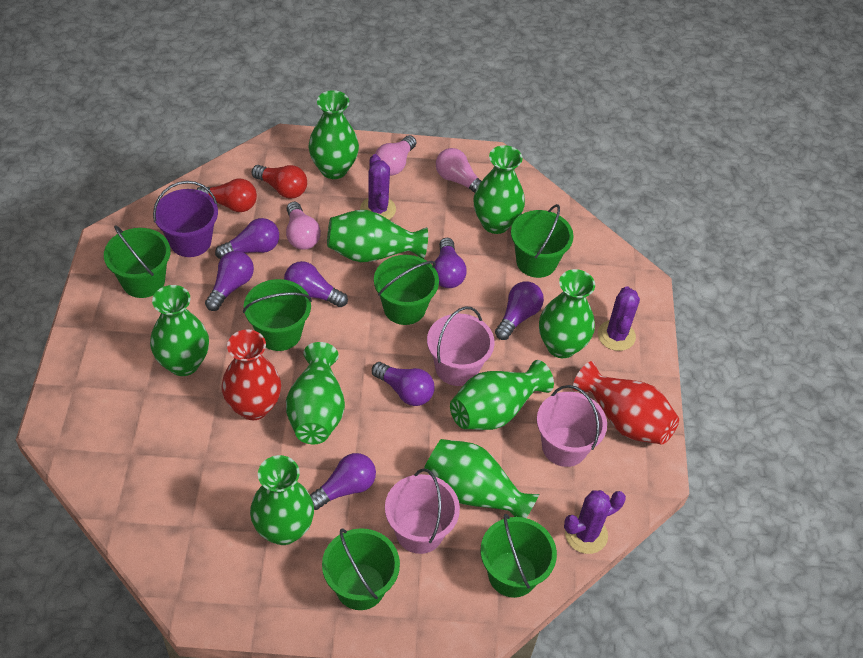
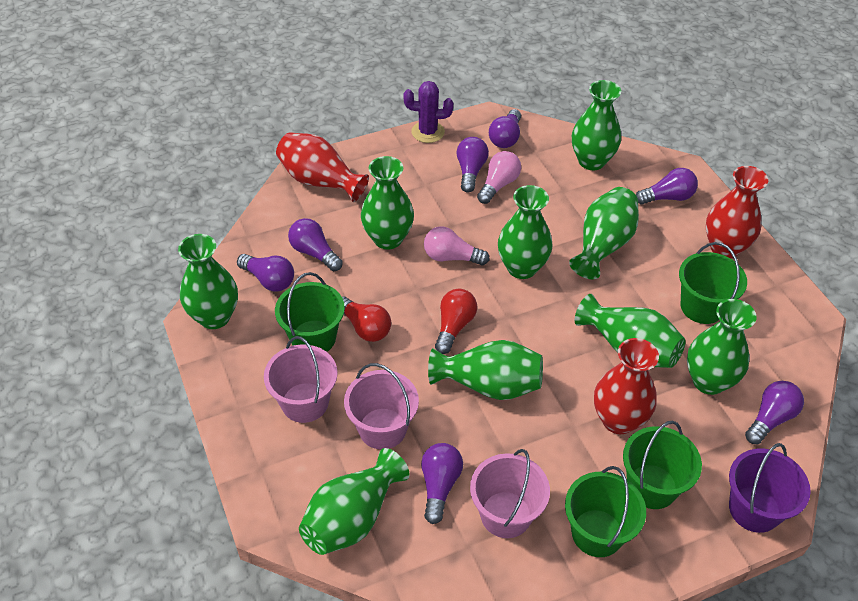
green bucket: 6 -> 4
pink light bulb: 3 -> 2
purple cactus: 3 -> 1
red vase: 2 -> 3

